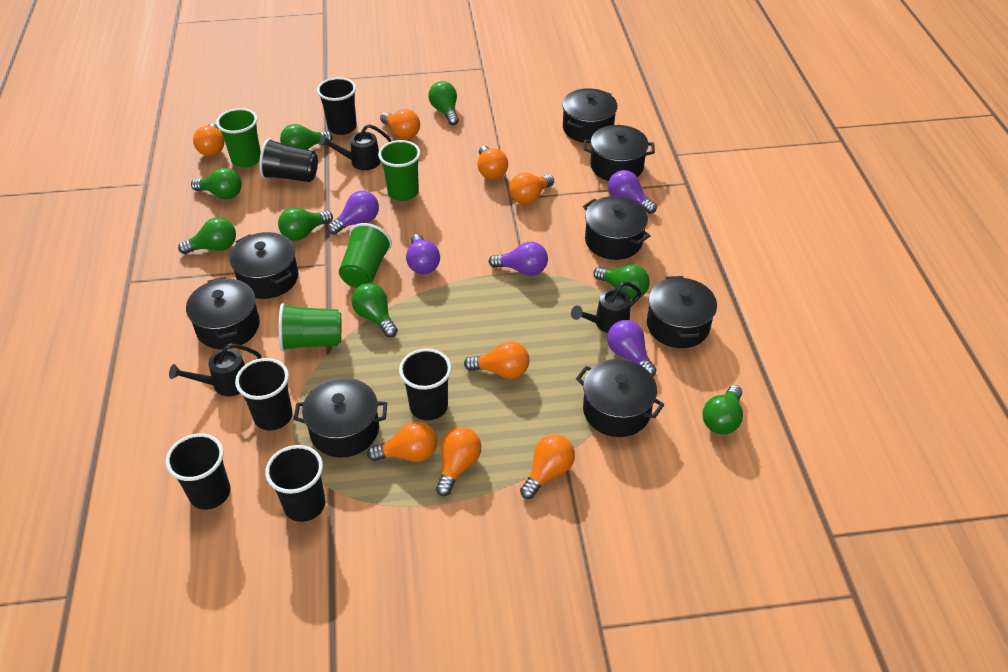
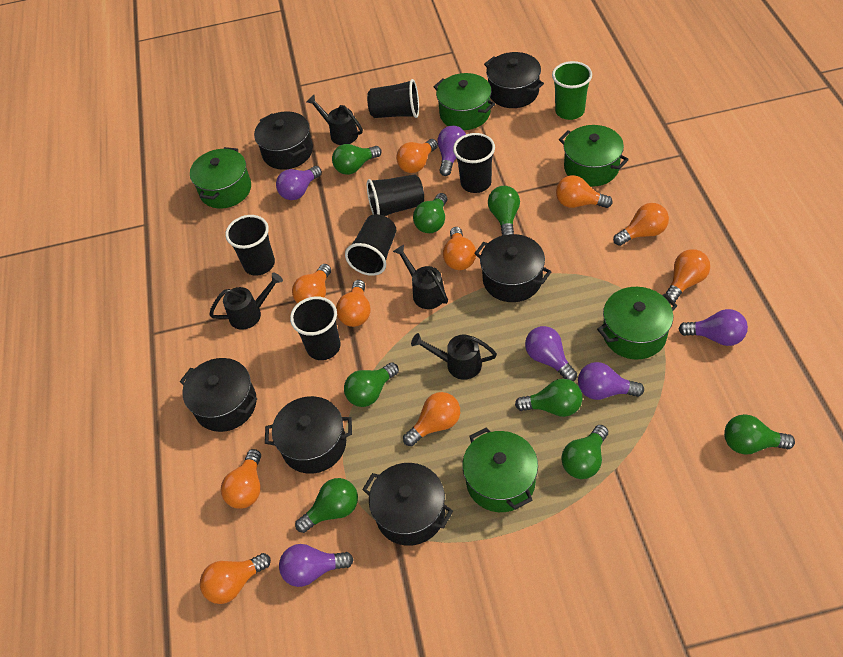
black pot: 8 -> 6
black watering can: 3 -> 4
green cup: 4 -> 1
green pot: 0 -> 5
orange light bulb: 8 -> 10
purple light bulb: 5 -> 6

